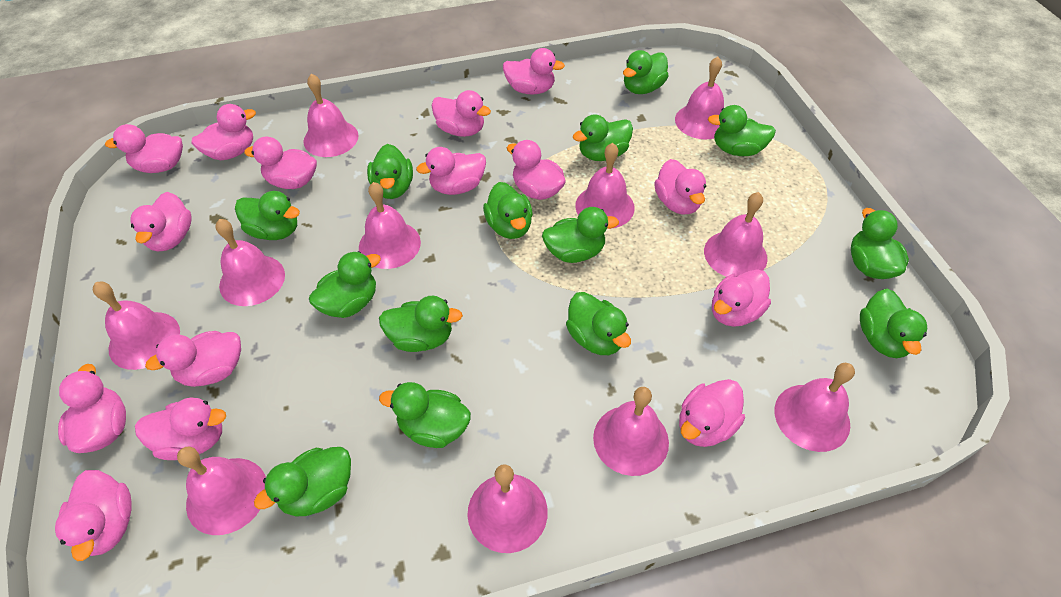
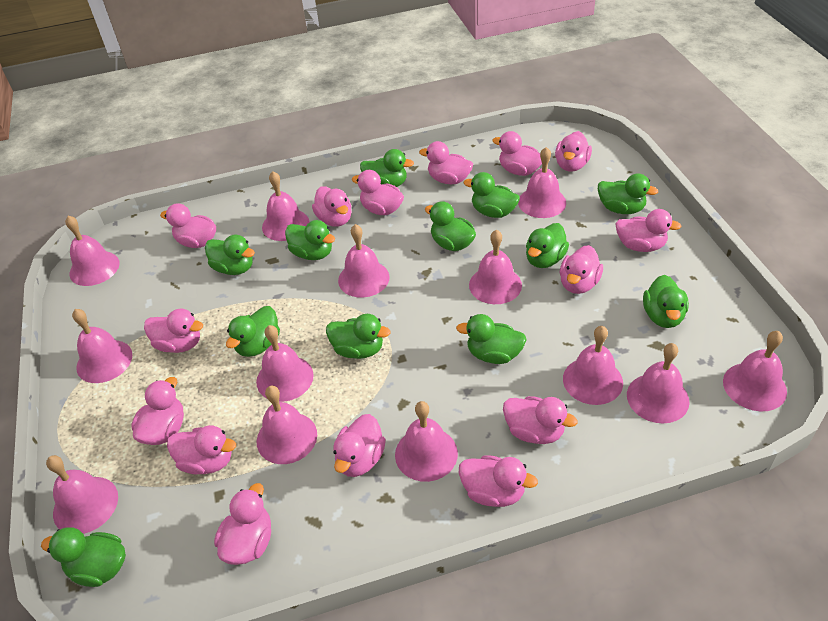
green duck: 14 -> 12
pink bell: 11 -> 13

